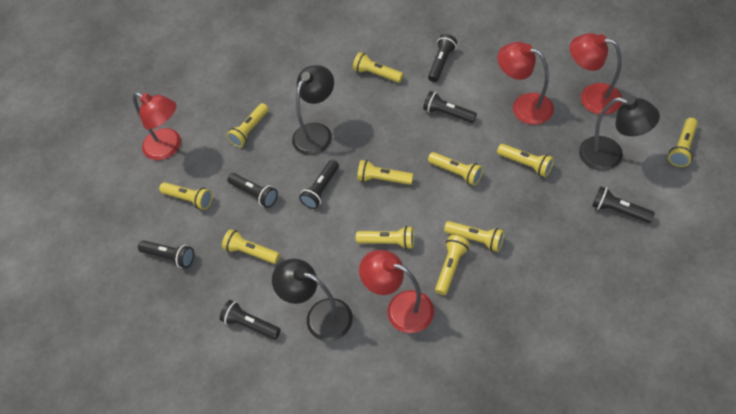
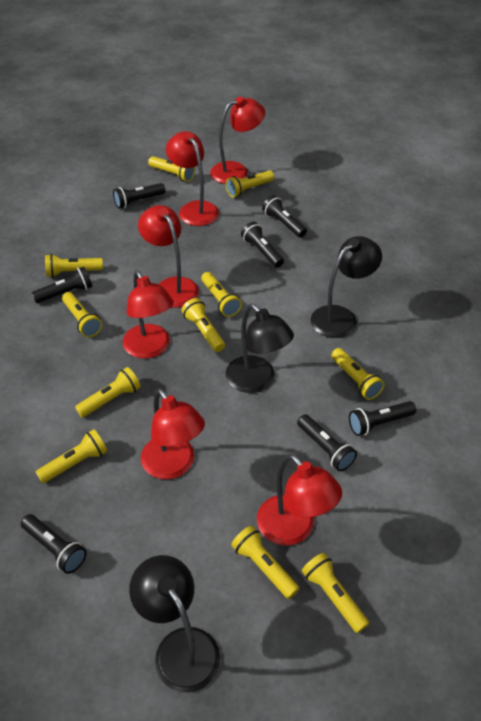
red lamp: 4 -> 6

